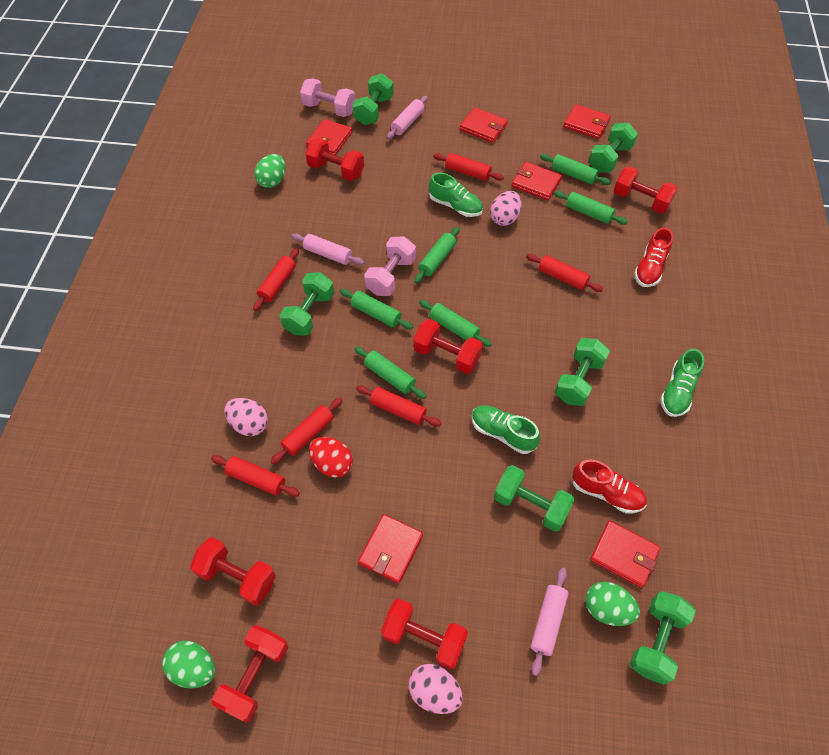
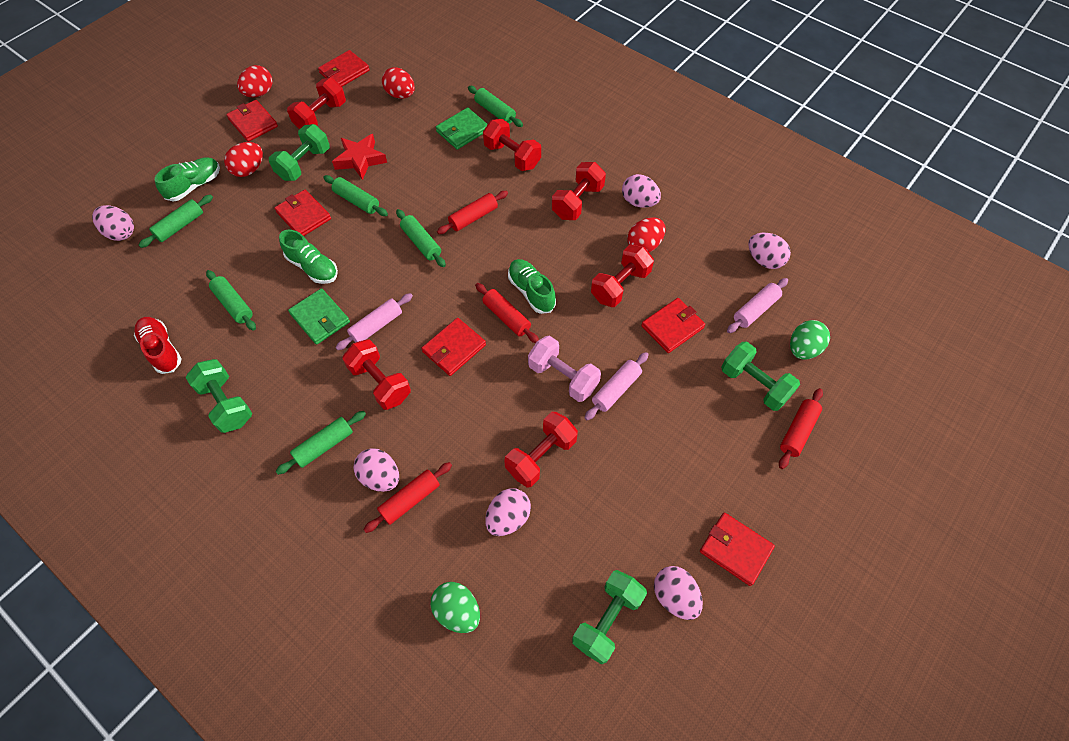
green dumbbell: 6 -> 4
green egg: 3 -> 2
green wallet: 0 -> 2
pink dumbbell: 2 -> 1
pink egg: 3 -> 6
red egg: 1 -> 4
red rolling pin: 6 -> 4
red shoe: 2 -> 1
red star: 0 -> 1

